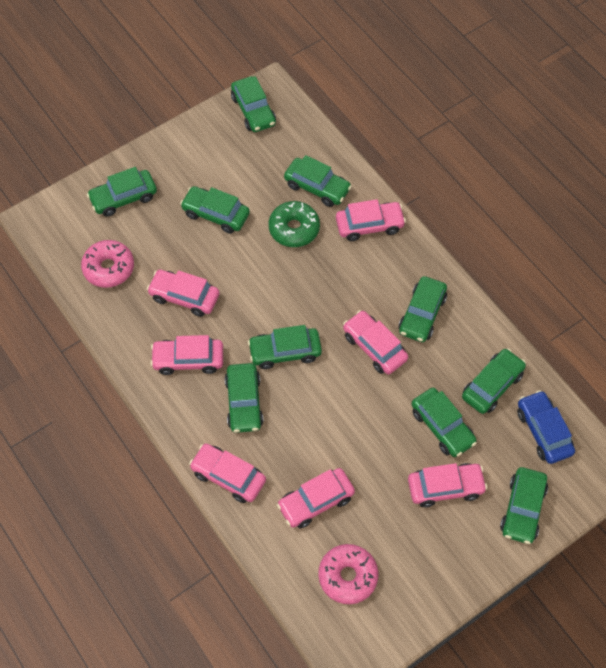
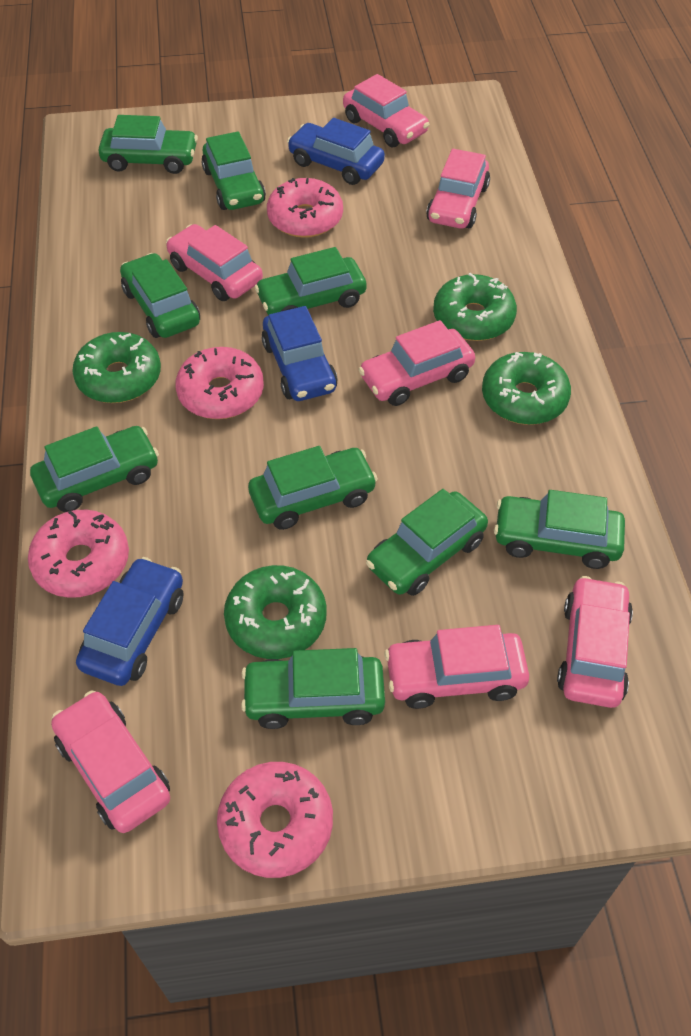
blue car: 1 -> 3
green car: 10 -> 9
green donut: 1 -> 4
pink donut: 2 -> 4

